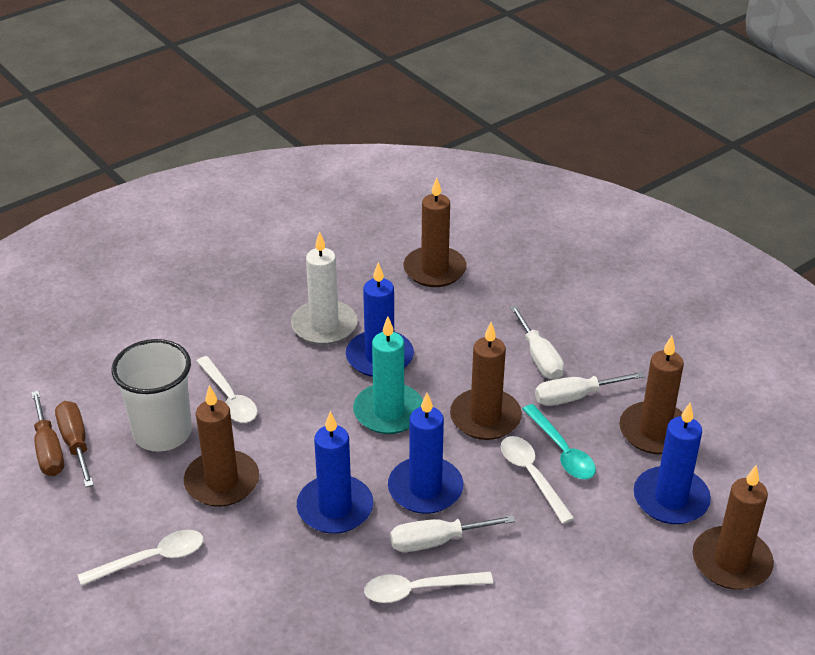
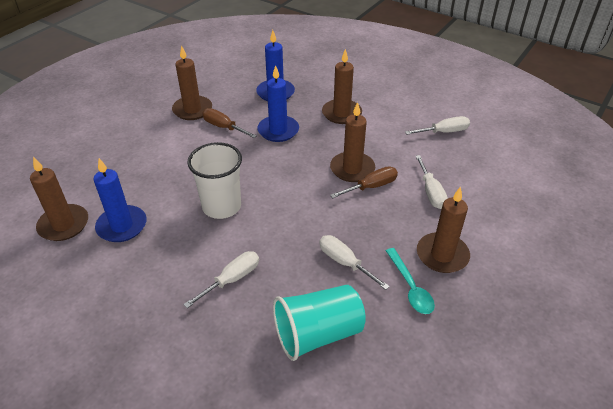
blue candle: 4 -> 3
turquoise candle: 1 -> 0
turquoise cup: 0 -> 1
white candle: 1 -> 0
white screwdriver: 3 -> 4
white spoon: 4 -> 0

